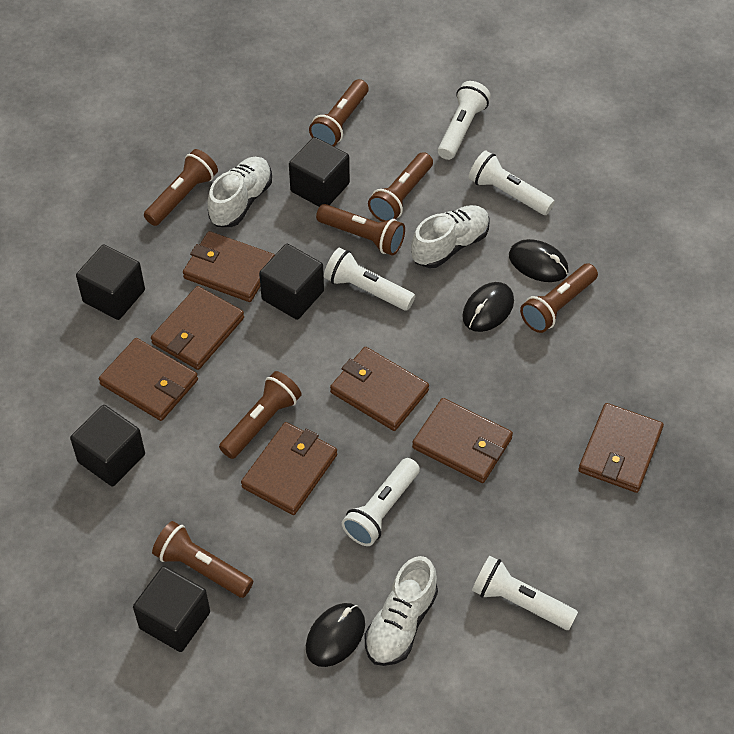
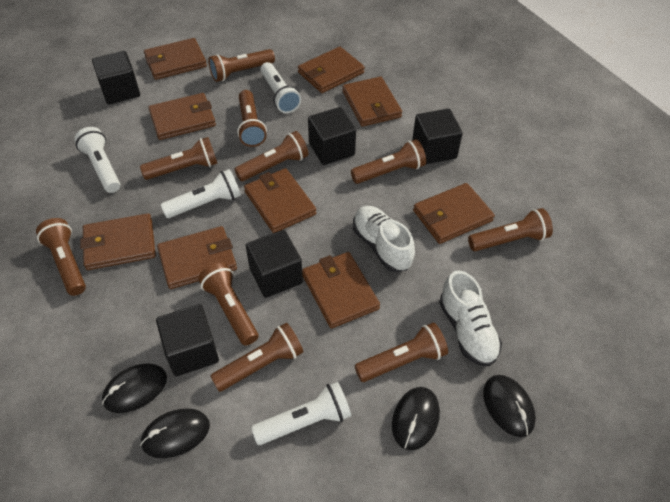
black mouse: 3 -> 4
brown flashlight: 7 -> 10
brown wallet: 7 -> 9
white flashlight: 5 -> 4
white shoe: 3 -> 2

